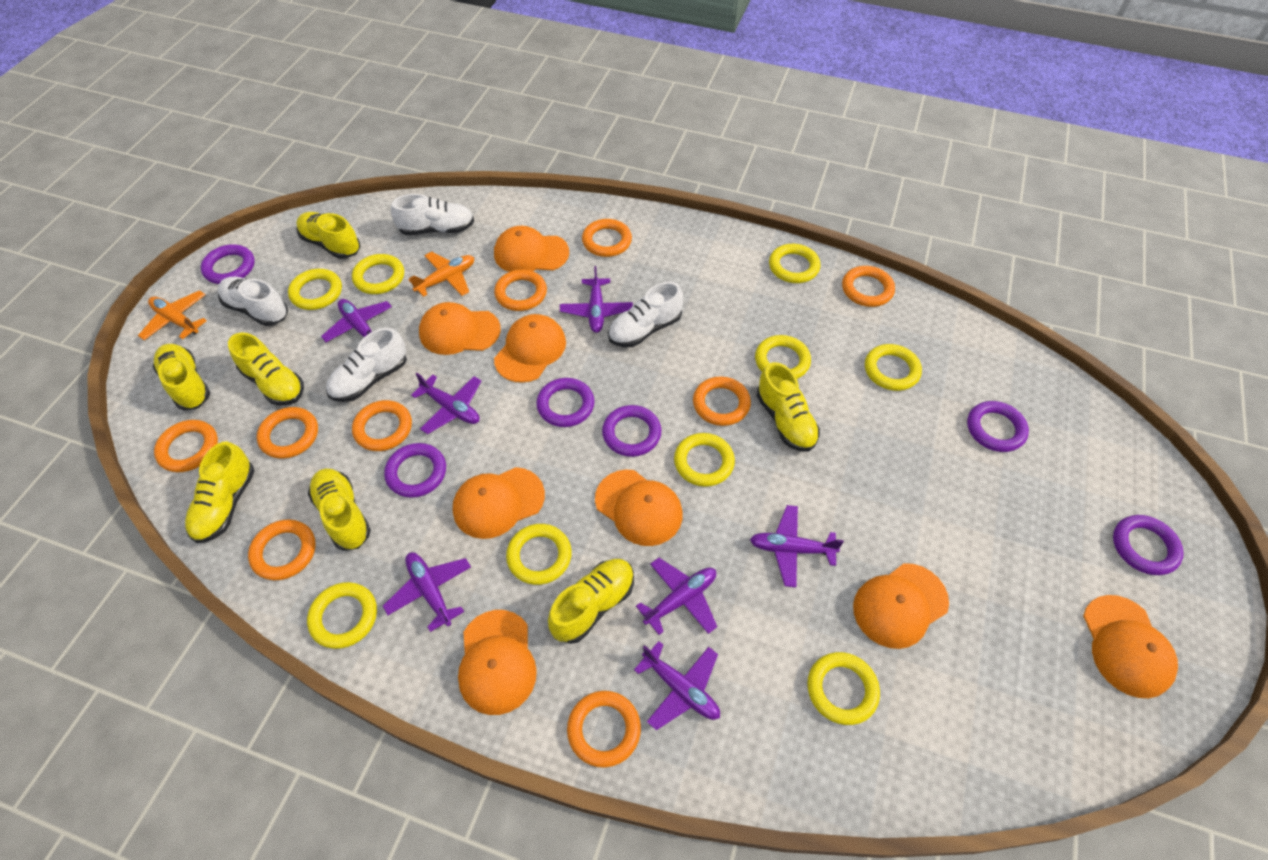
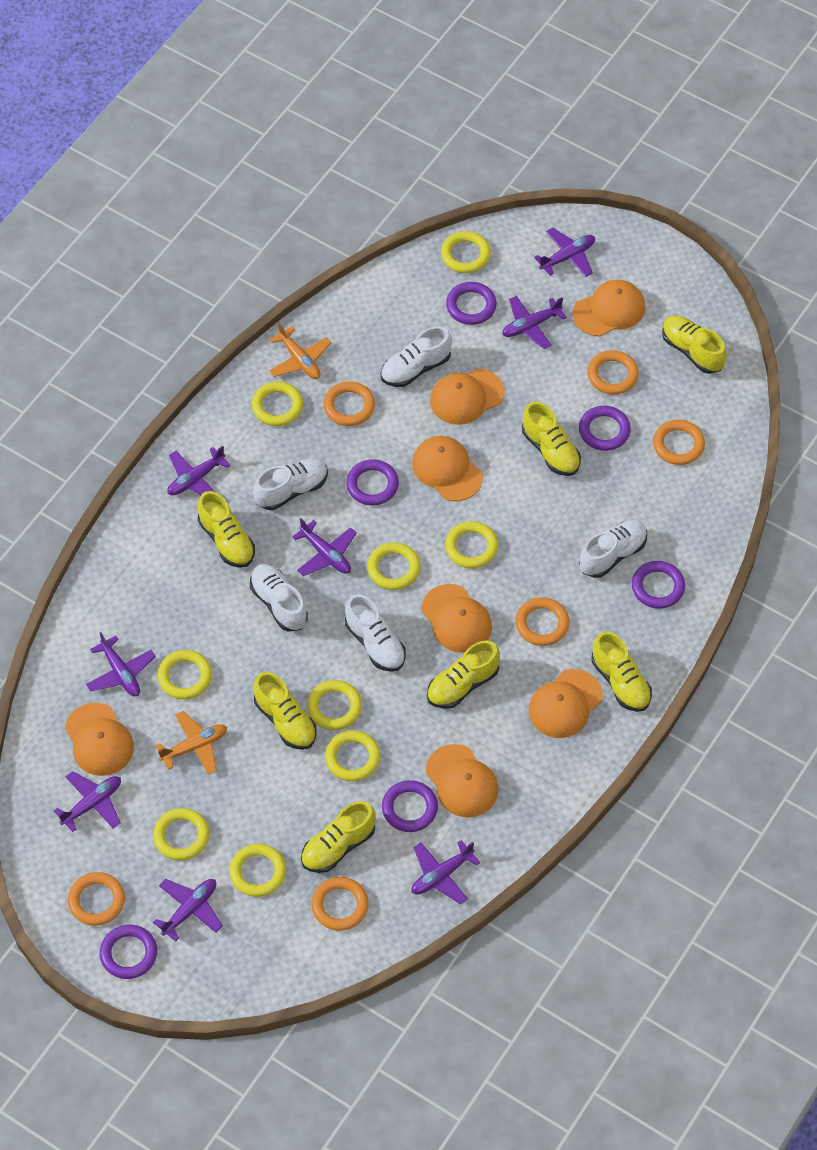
orange cap: 8 -> 7
orange ring: 9 -> 6
purple plane: 7 -> 8
white shoe: 4 -> 5

